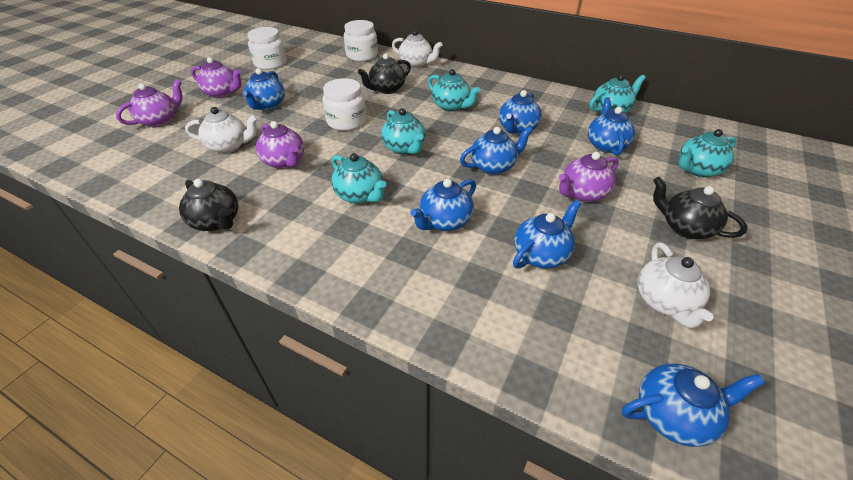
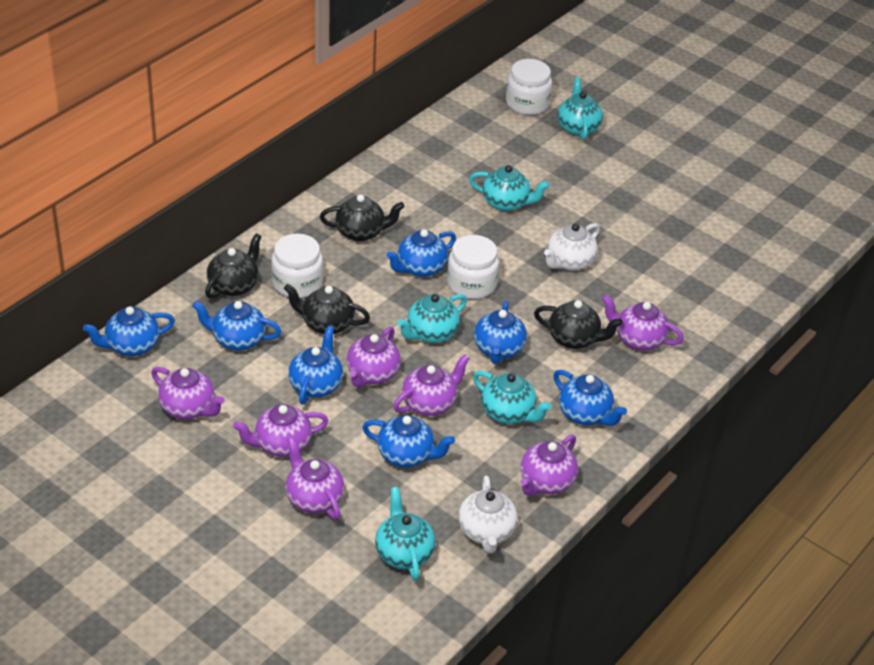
black teapot: 3 -> 4
purple teapot: 4 -> 7
white teapot: 3 -> 2

